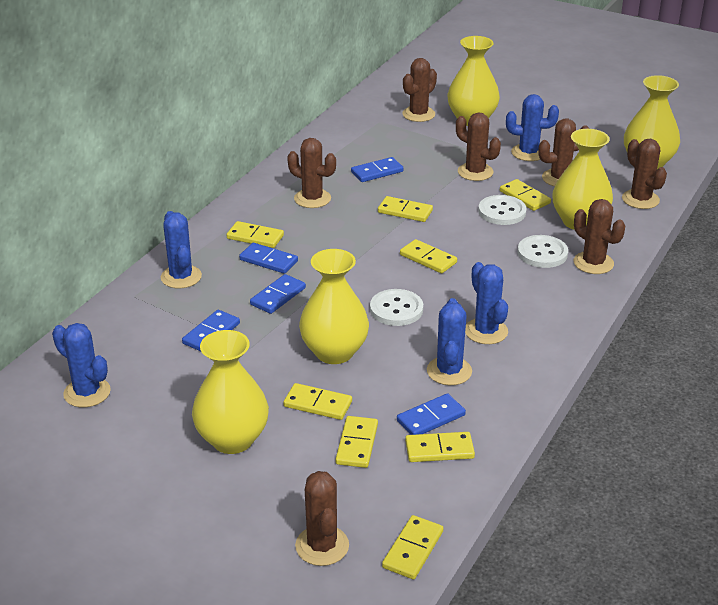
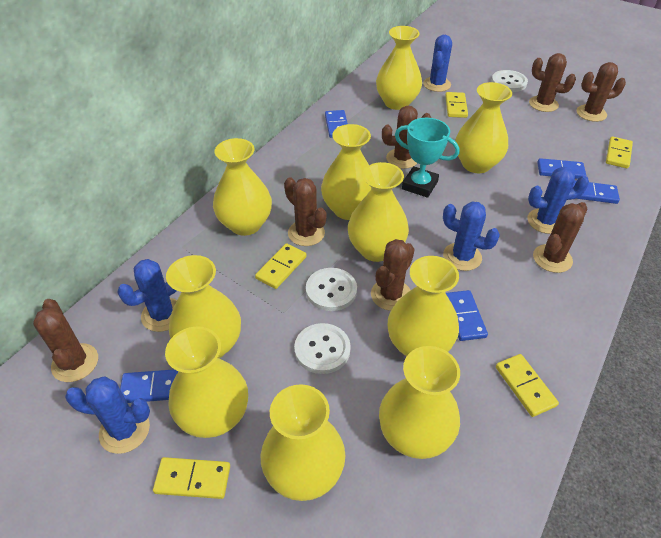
turquoise trophy: 0 -> 1
yellow domino: 8 -> 5
yellow vase: 5 -> 10

